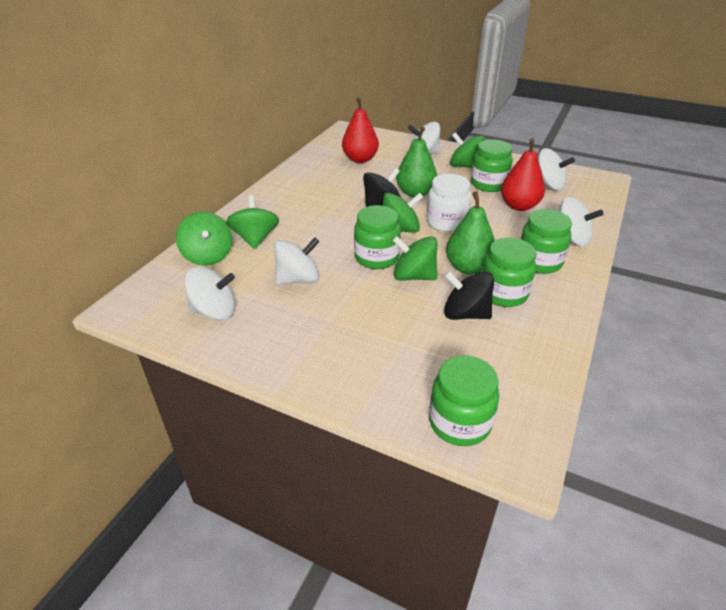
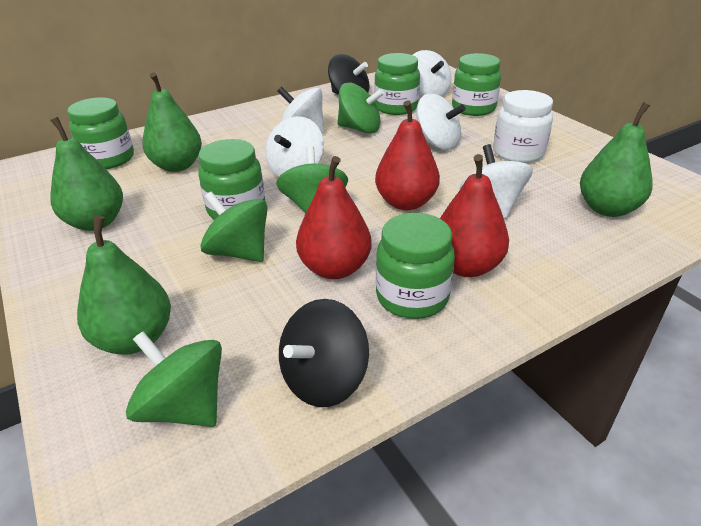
green pear: 2 -> 4
green spinning top: 5 -> 4
red pear: 2 -> 3

